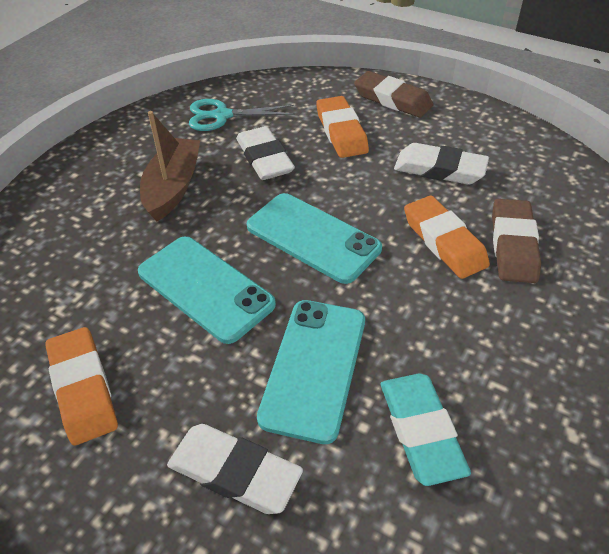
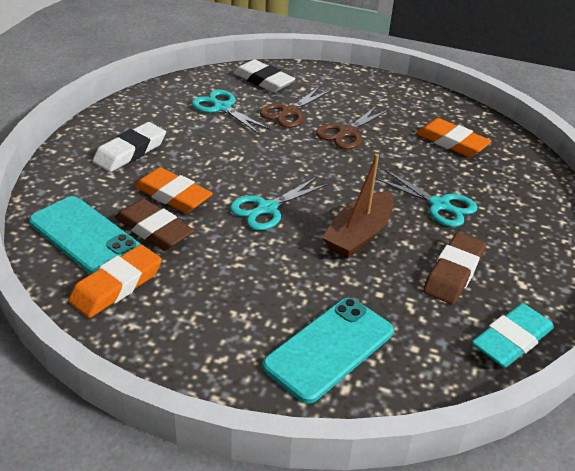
brown scissors: 0 -> 2
turquoise phone: 3 -> 2
turquoise scissors: 1 -> 3
white eraser: 3 -> 2

